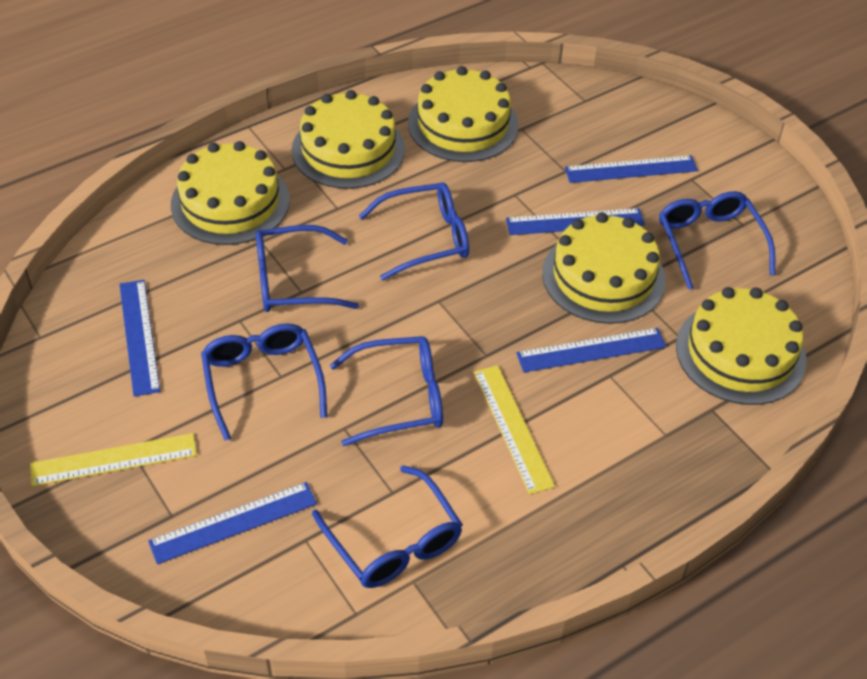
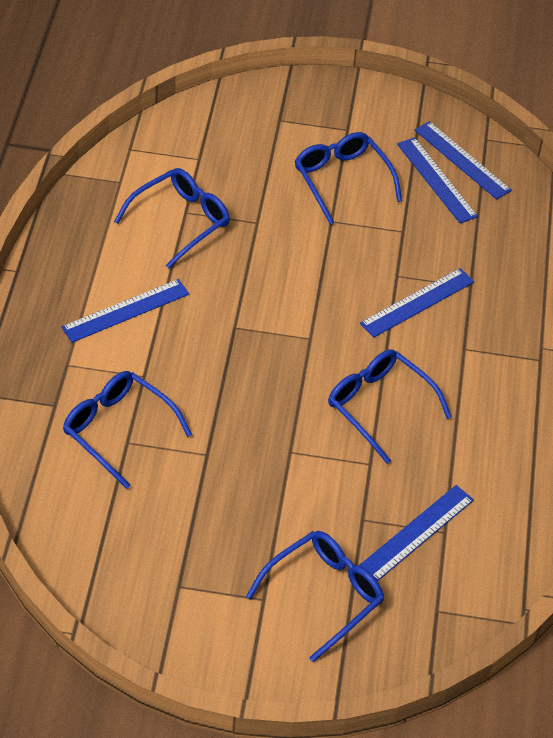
blue glasses: 6 -> 5
yellow cake: 5 -> 0
yellow ruler: 2 -> 0

